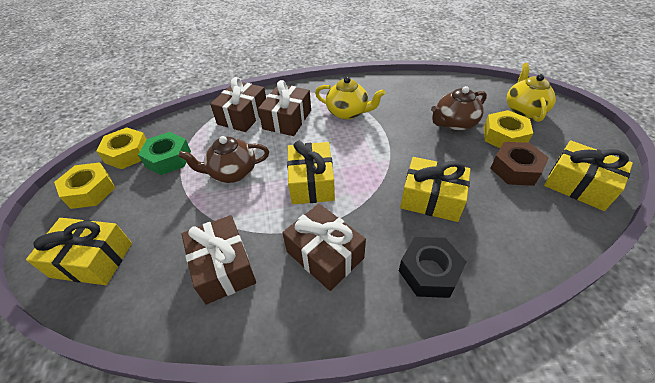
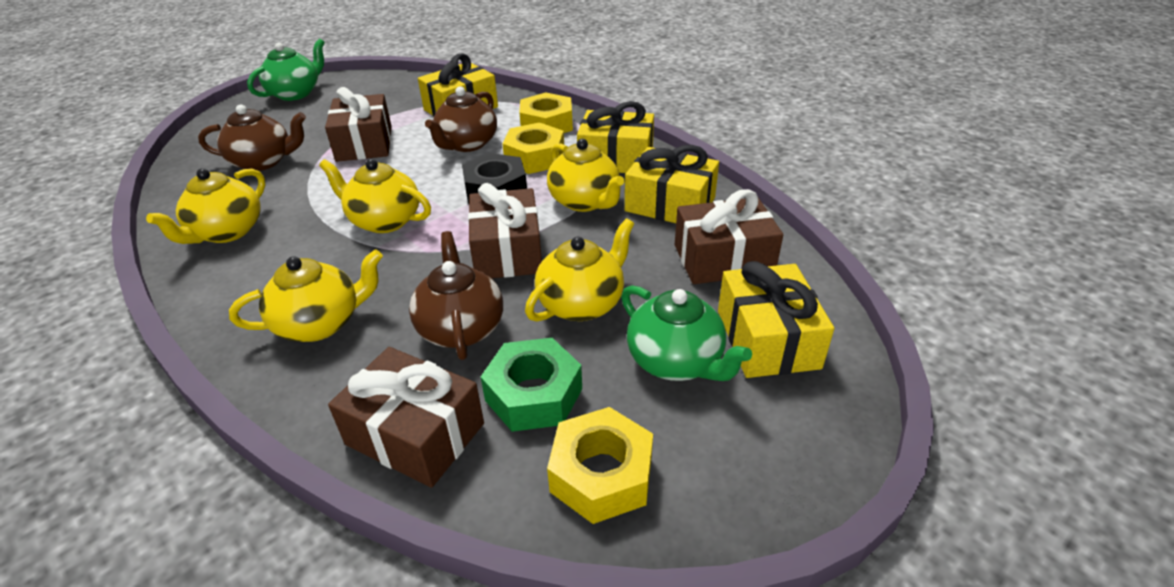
brown nut: 1 -> 0
brown teapot: 2 -> 3
green teapot: 0 -> 2
yellow teapot: 2 -> 5

